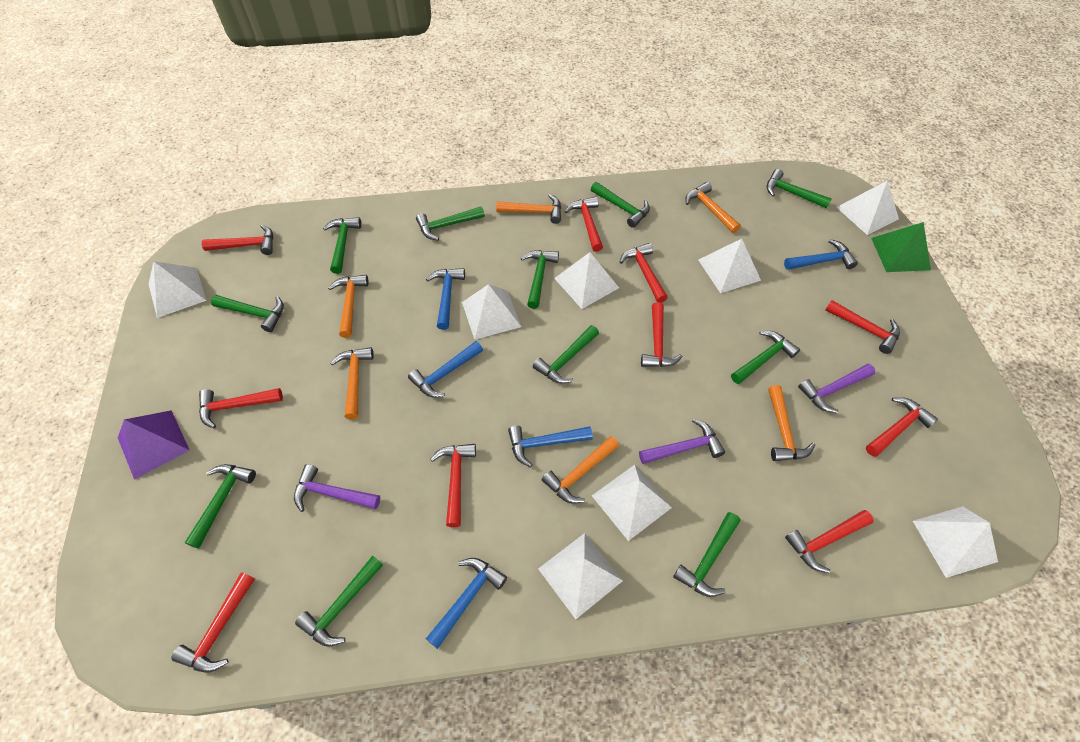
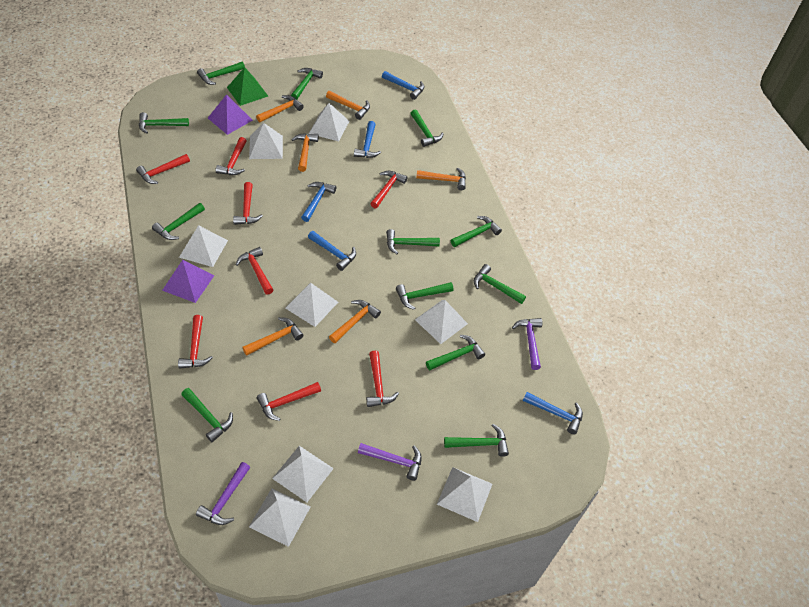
green hammer: 11 -> 12
purple pyramid: 1 -> 2
red hammer: 10 -> 8

